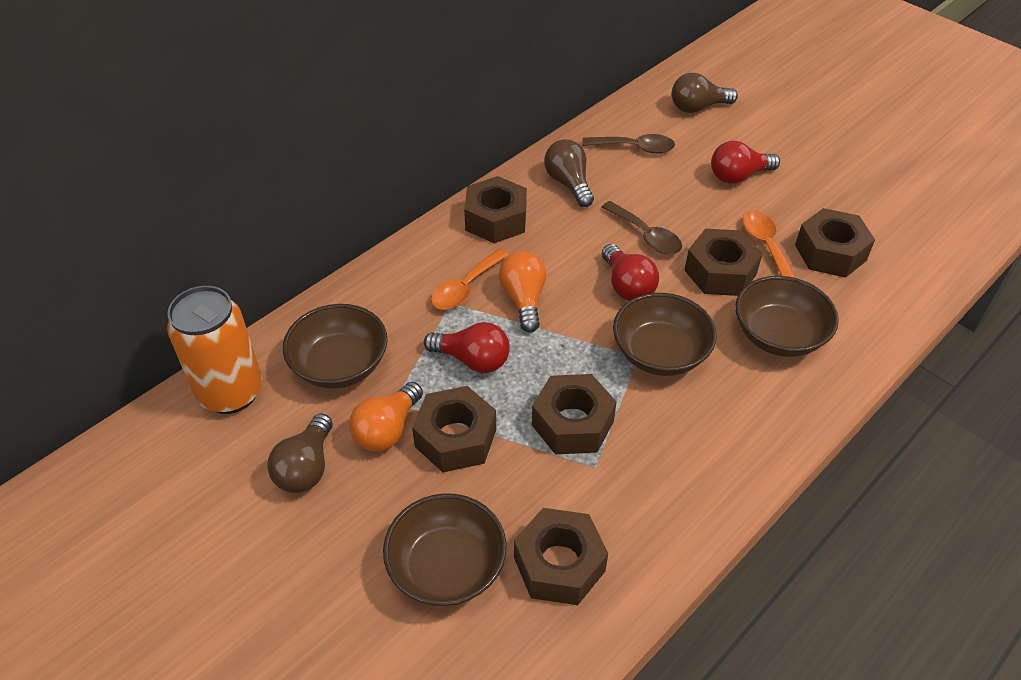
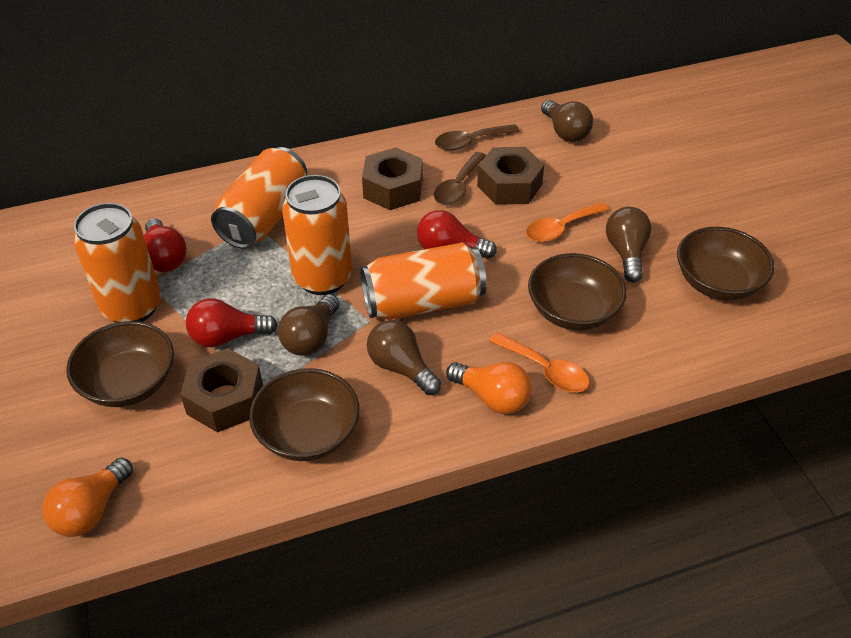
brown light bulb: 3 -> 4
brown nut: 6 -> 3
orange can: 1 -> 4

